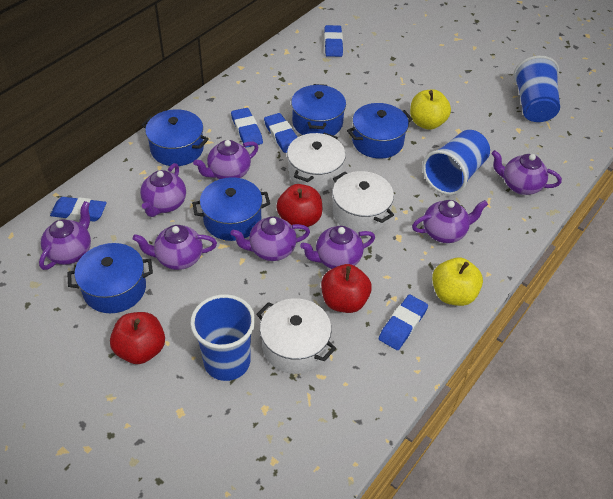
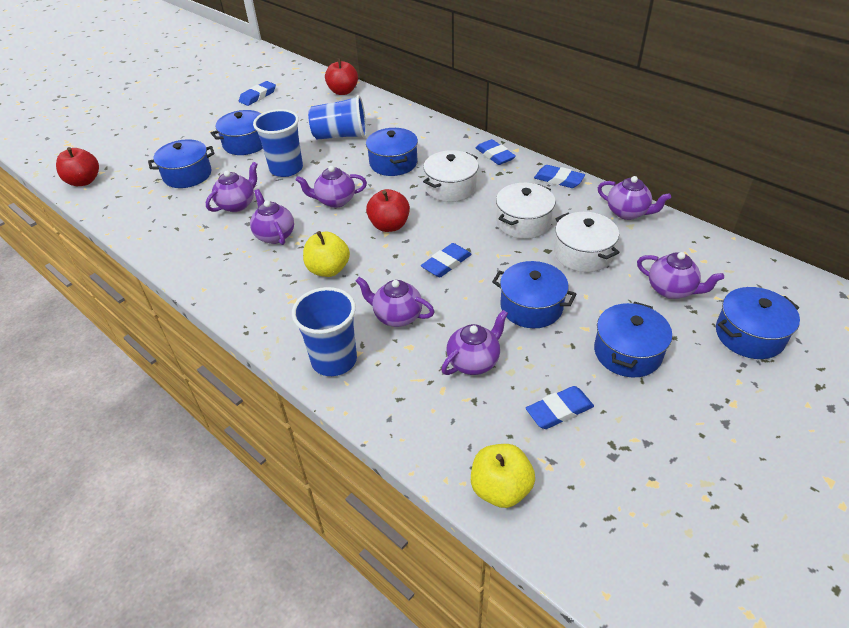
blue pot: 5 -> 6
purple teapot: 8 -> 7

